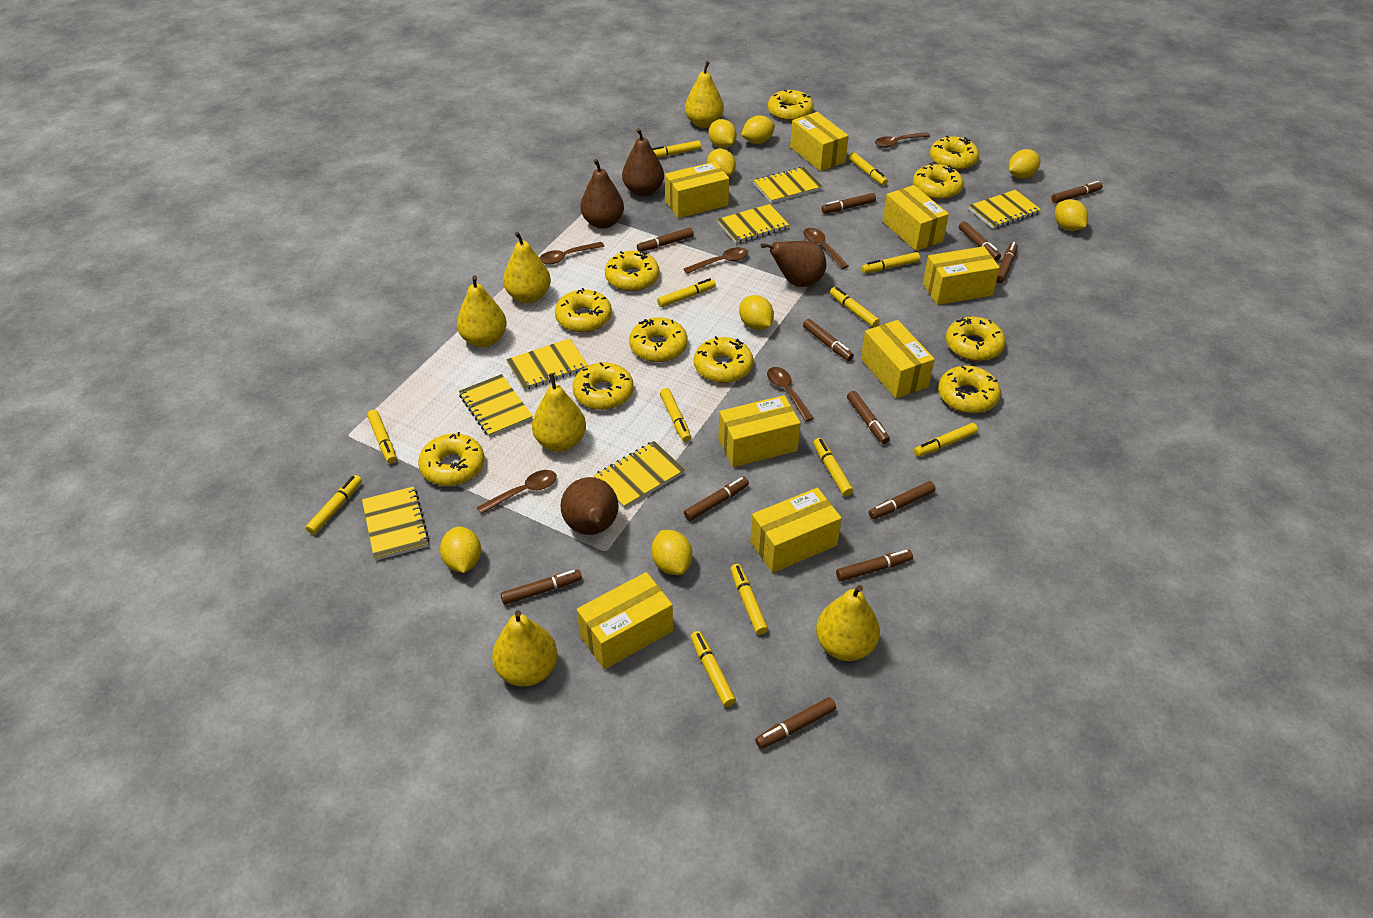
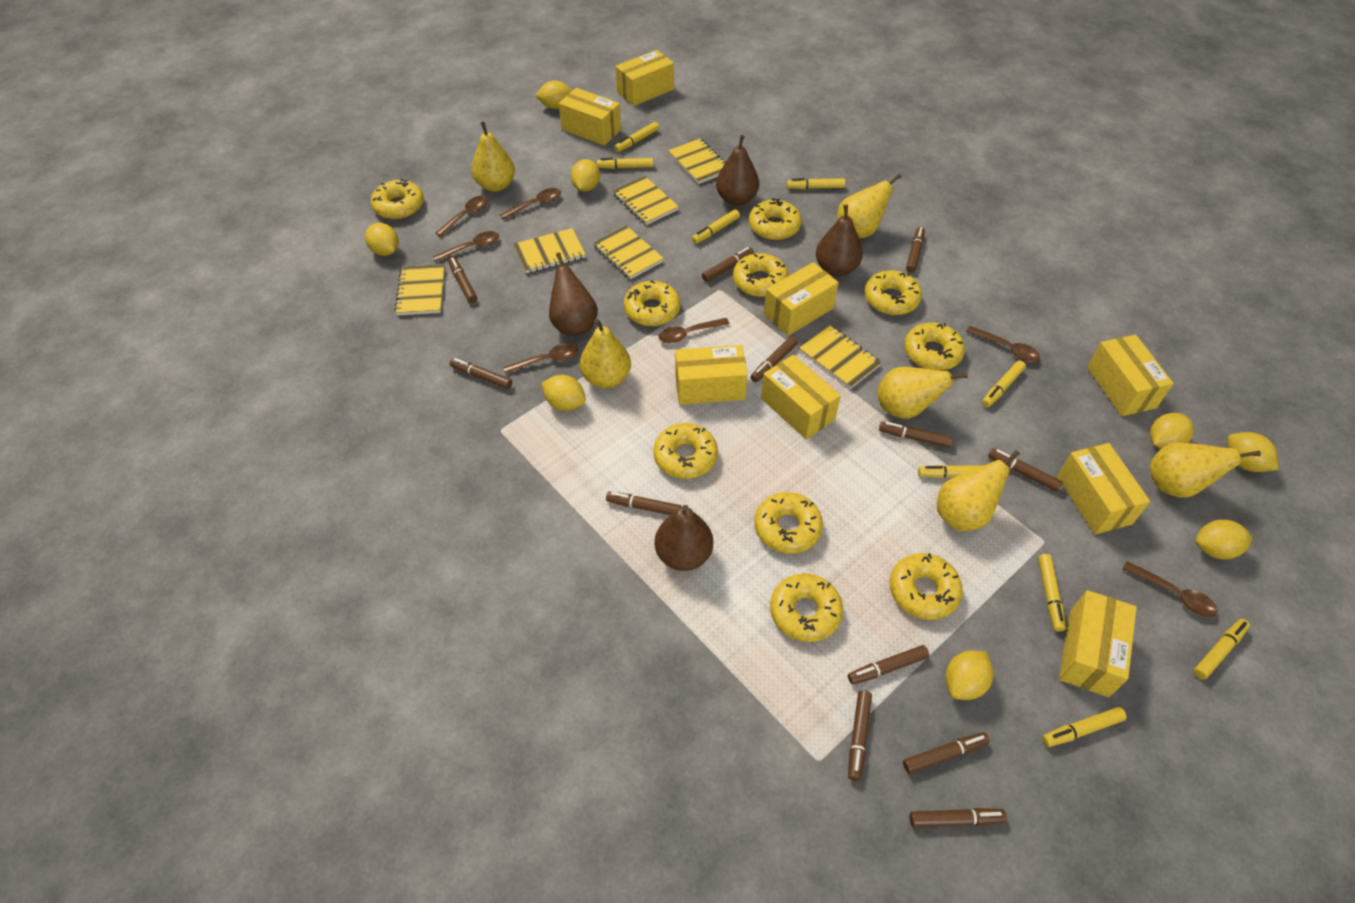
brown spoon: 6 -> 7
yellow donut: 11 -> 10
yellow marker: 12 -> 9
yellow notebook: 7 -> 6

